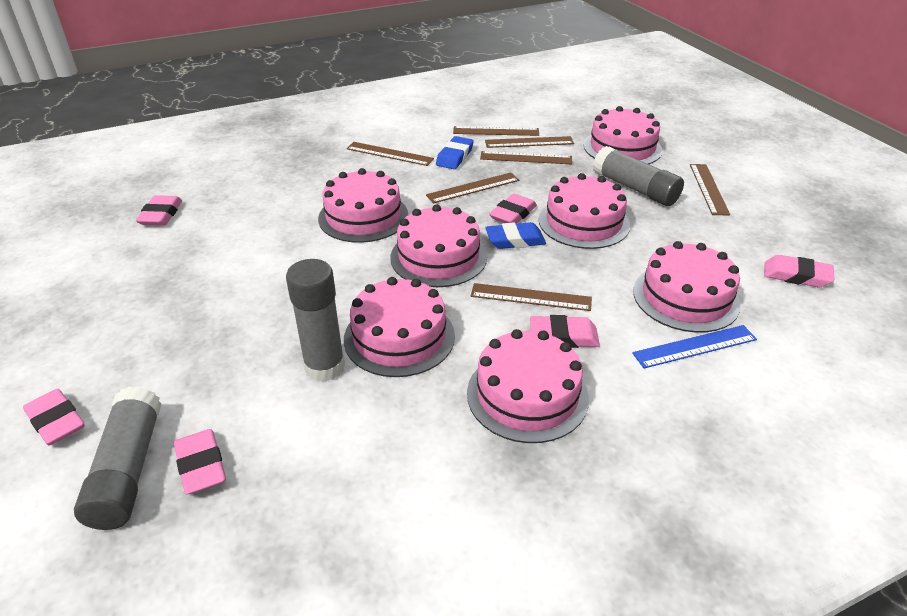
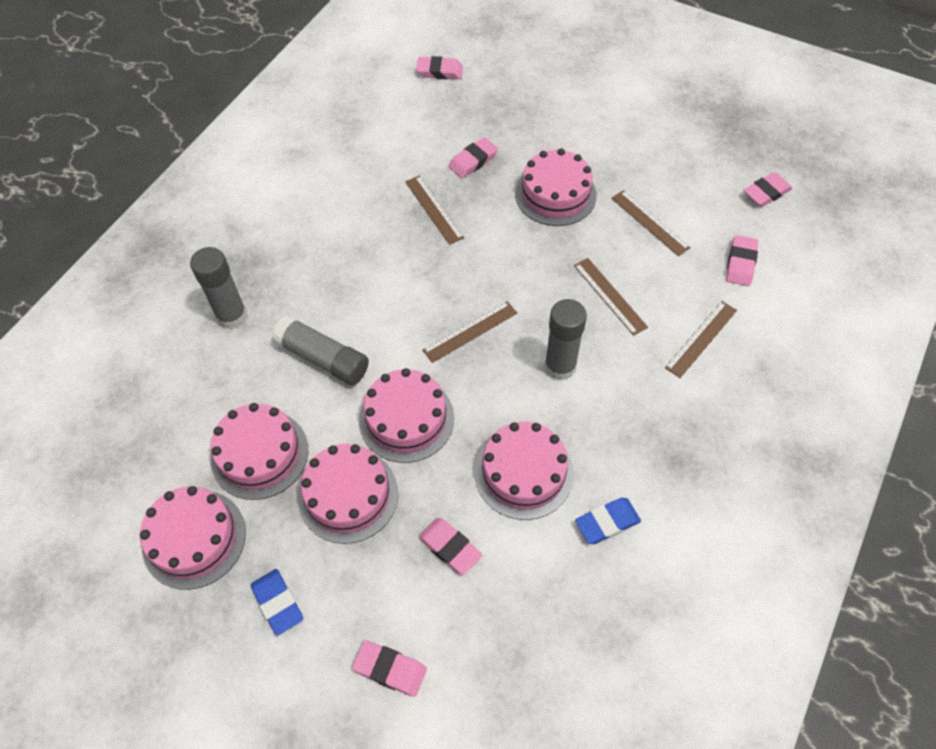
blue ruler: 1 -> 0
brown ruler: 7 -> 5
pink cake: 7 -> 6

